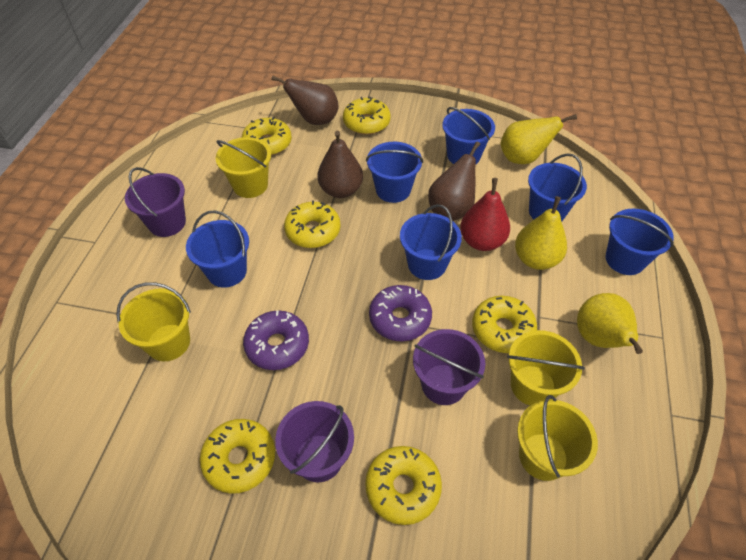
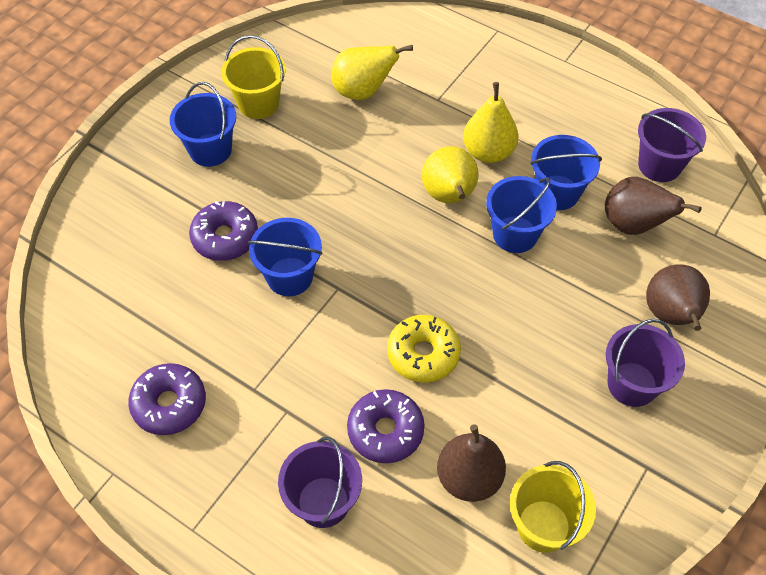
blue bucket: 6 -> 4
purple donut: 2 -> 3
red pear: 1 -> 0
yellow bucket: 4 -> 2
yellow donut: 6 -> 1

